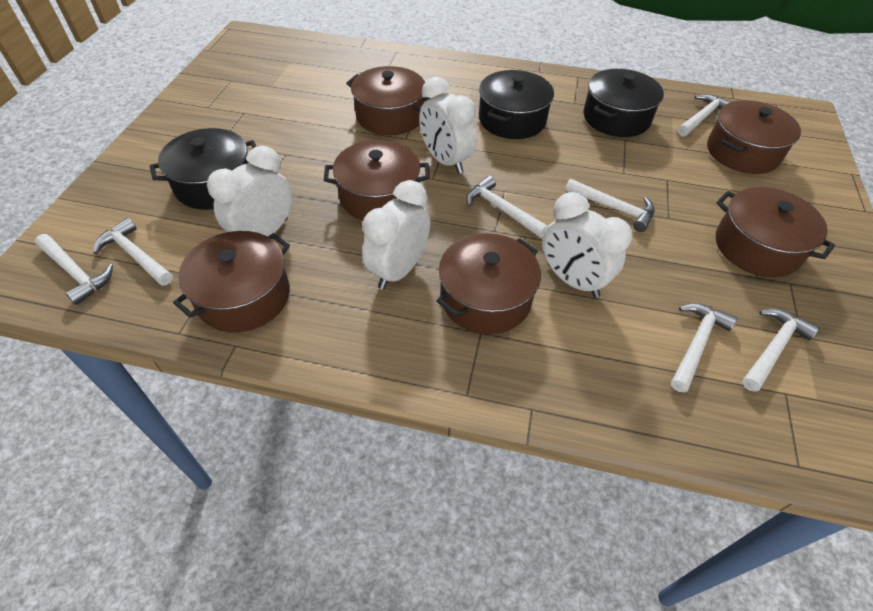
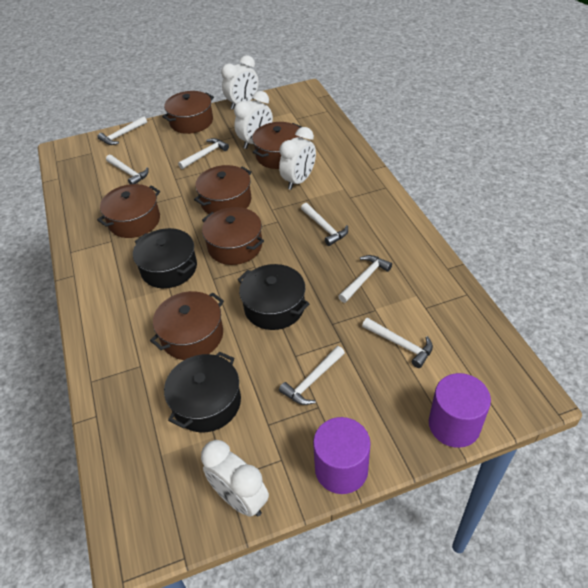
purple cylinder: 0 -> 2

